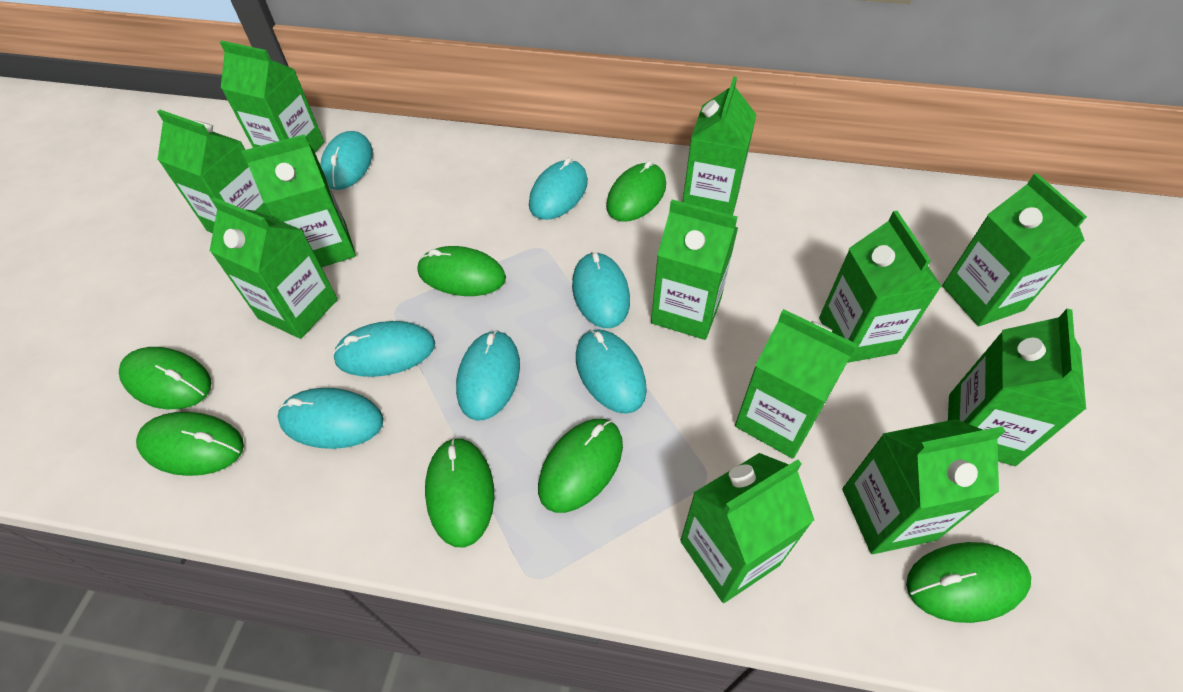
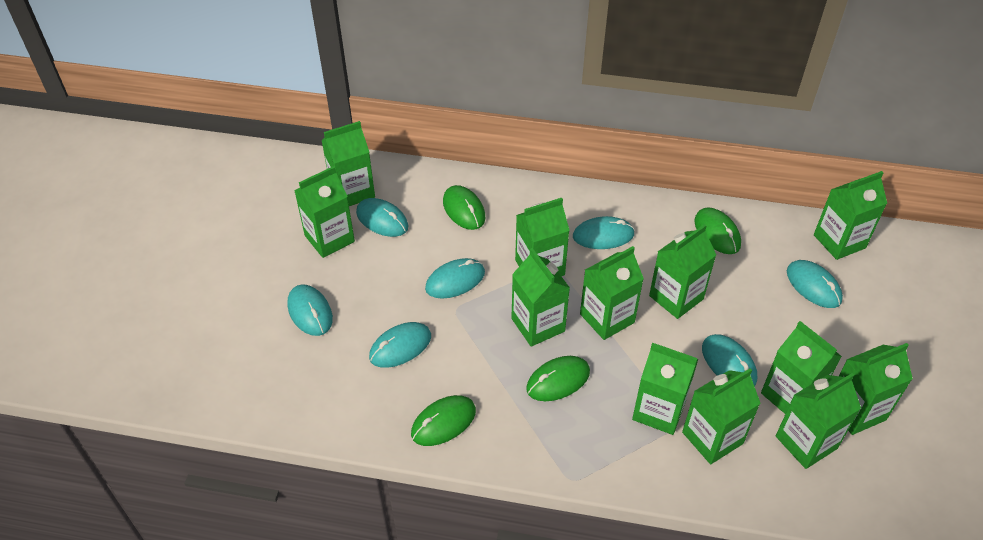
green mouse: 7 -> 4

